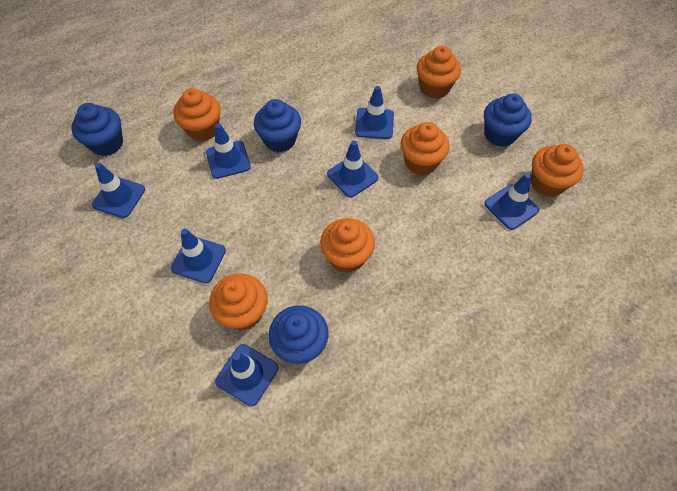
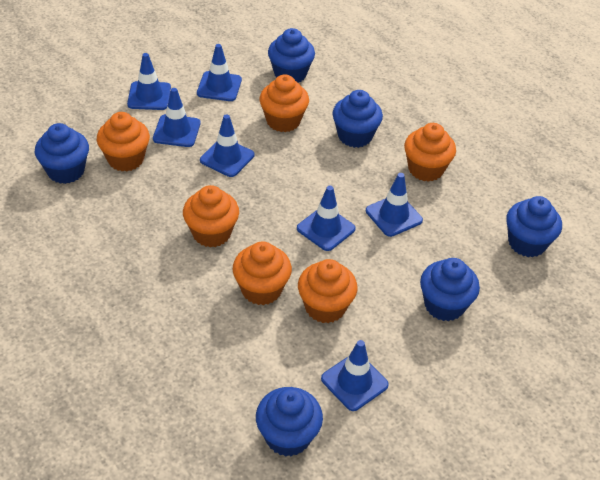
blue cupcake: 4 -> 6

